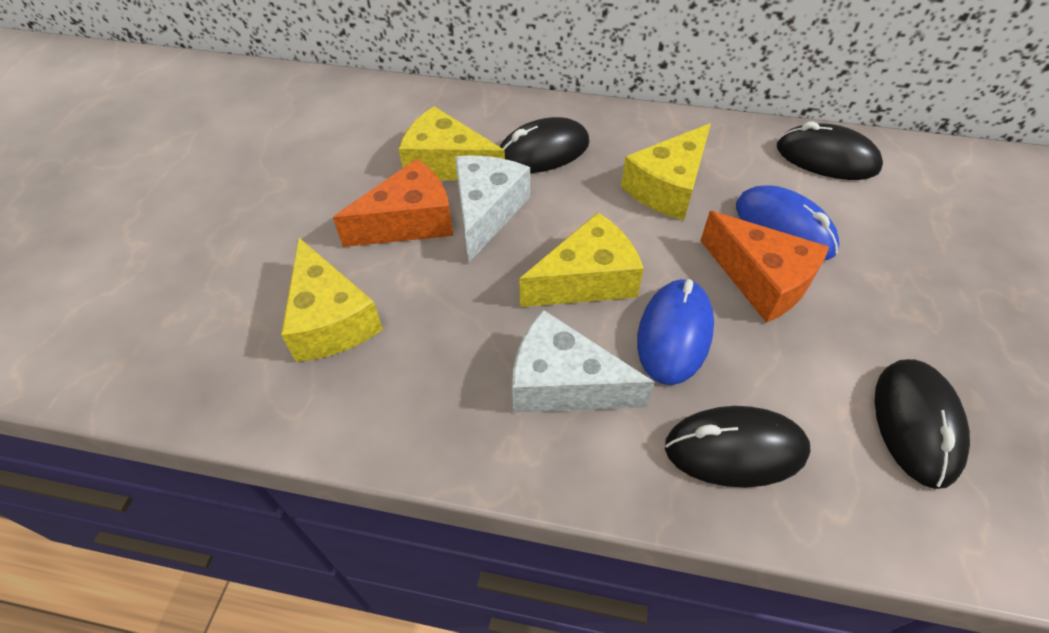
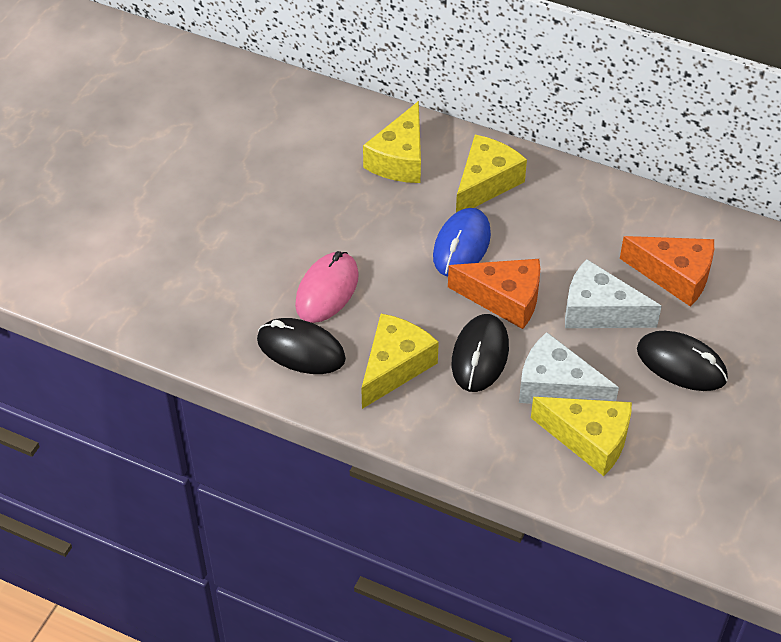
black mouse: 4 -> 3
blue mouse: 2 -> 1
pink mouse: 0 -> 1

